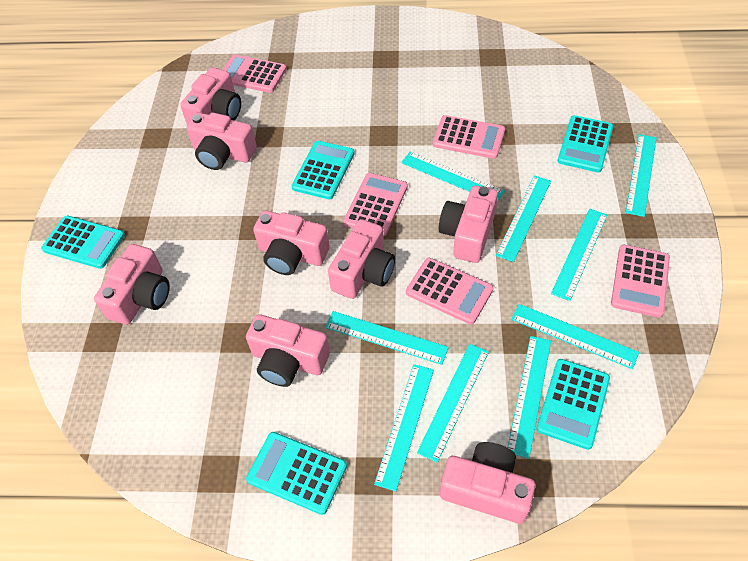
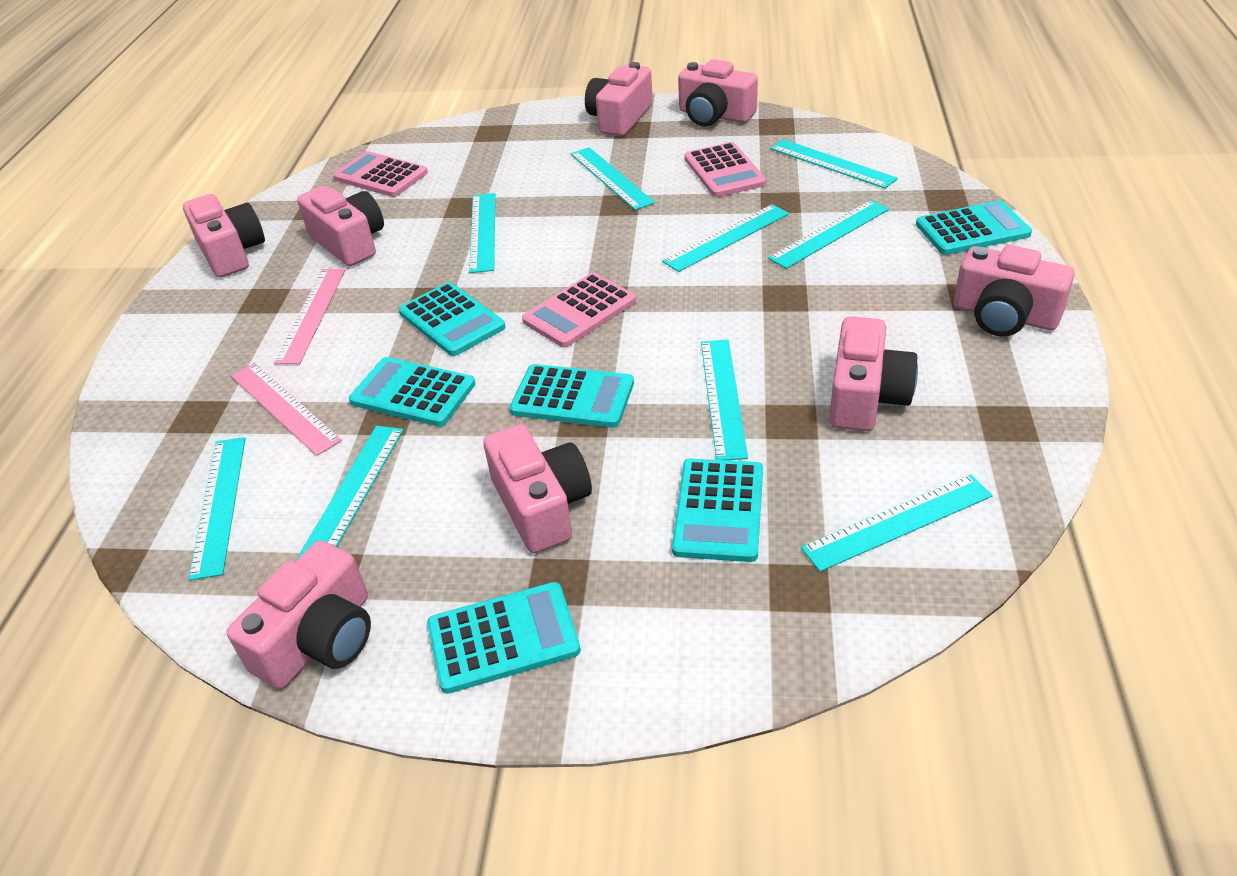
pink calculator: 5 -> 3
pink ruler: 0 -> 2
turquoise calculator: 5 -> 6

